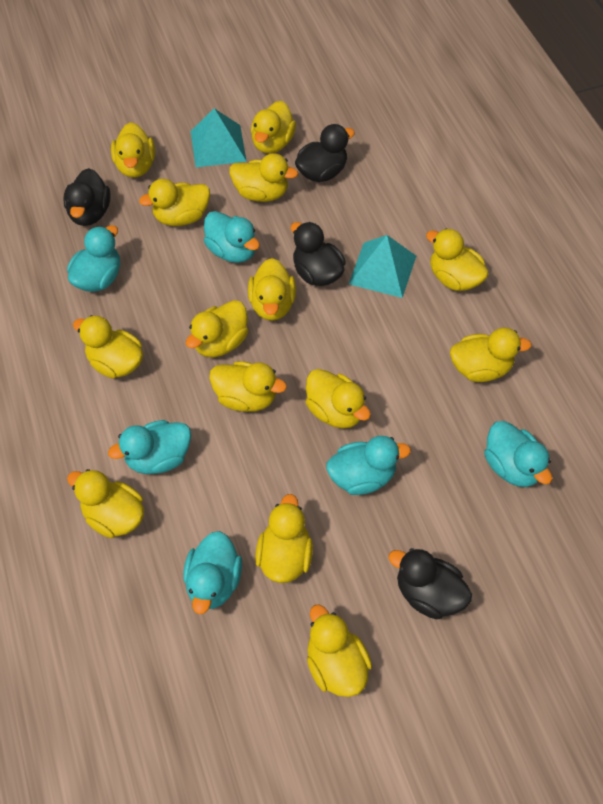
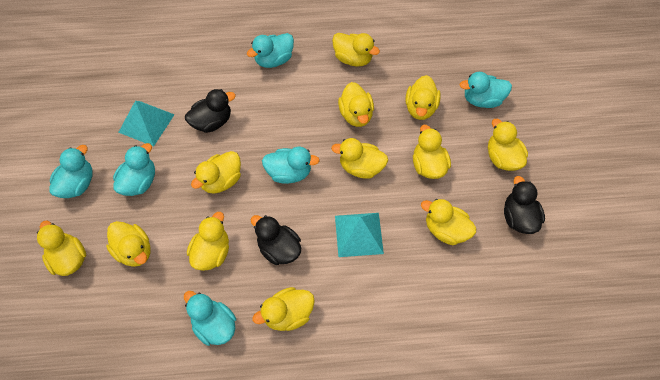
black duck: 4 -> 3
yellow duck: 14 -> 12

